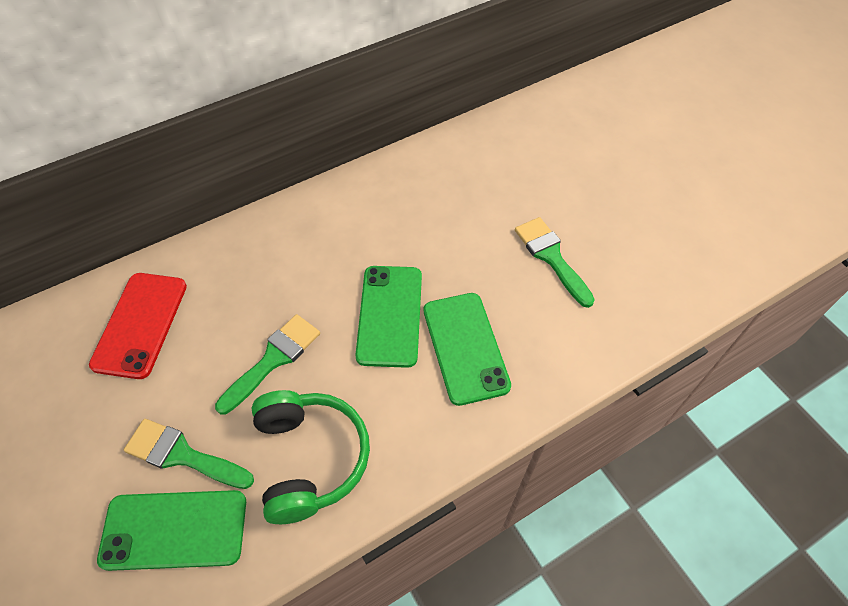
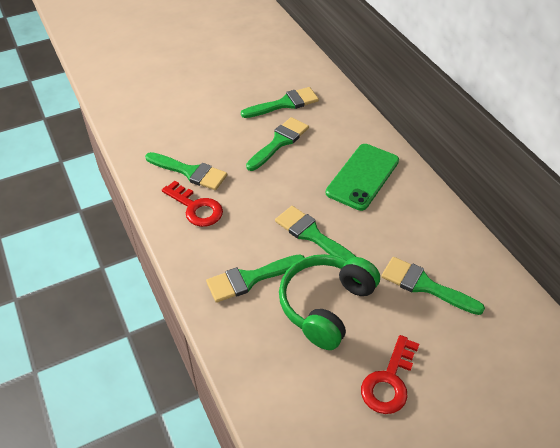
green brush: 3 -> 6
green phone: 3 -> 1
red key: 0 -> 2
red phone: 1 -> 0

